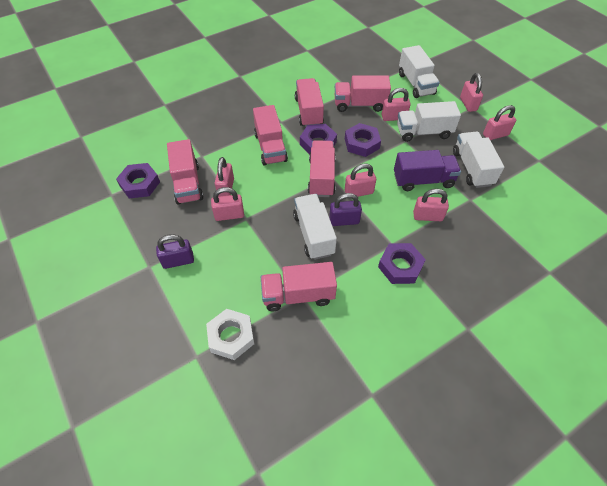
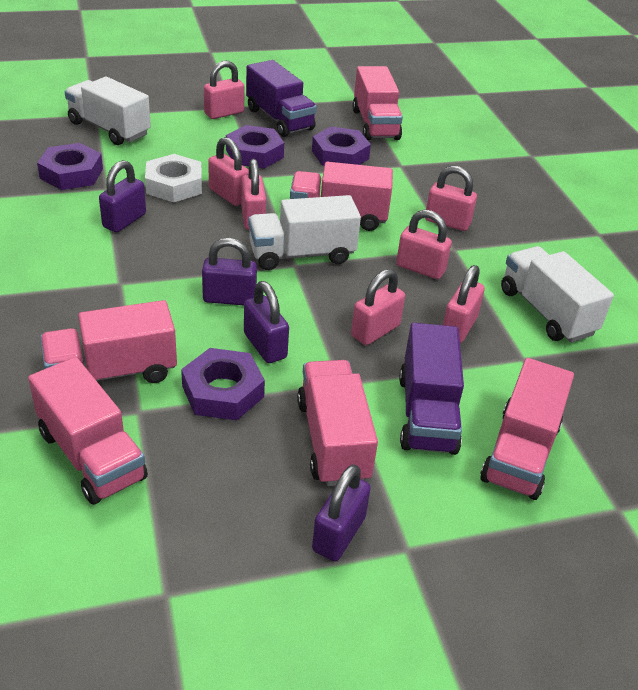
purple padlock: 2 -> 4
purple truck: 1 -> 2
white truck: 4 -> 3

